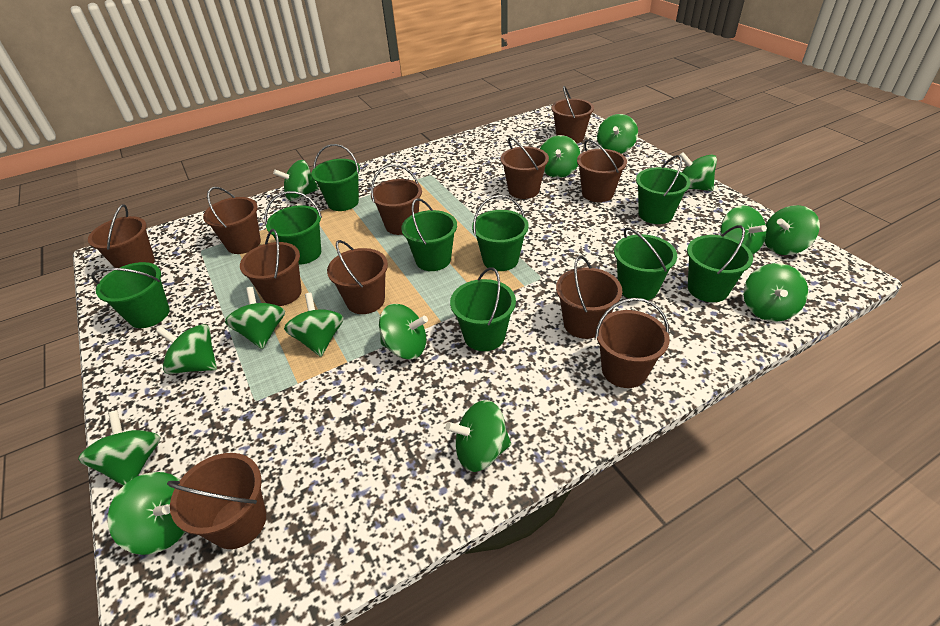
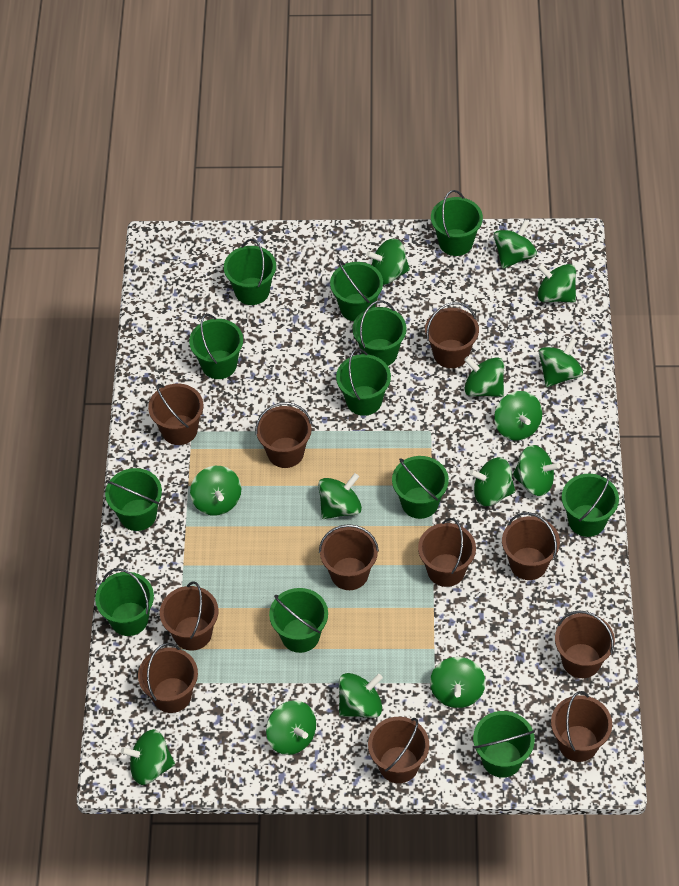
green bucket: 9 -> 12

